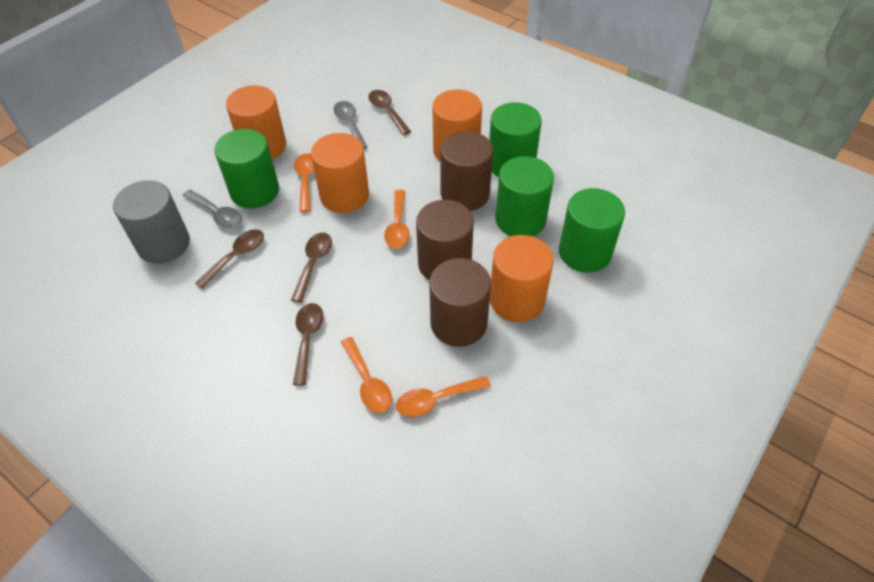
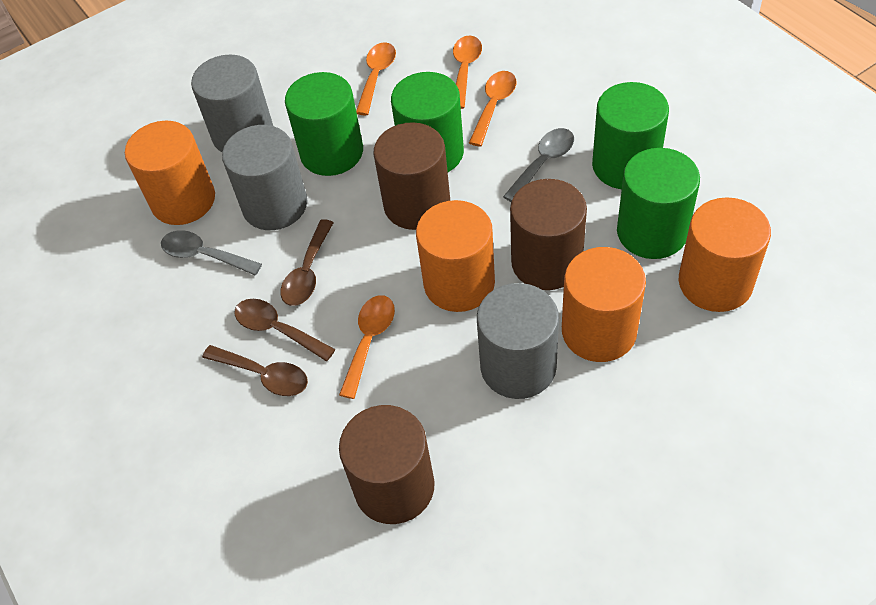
brown spoon: 4 -> 3
grey cylinder: 1 -> 3

